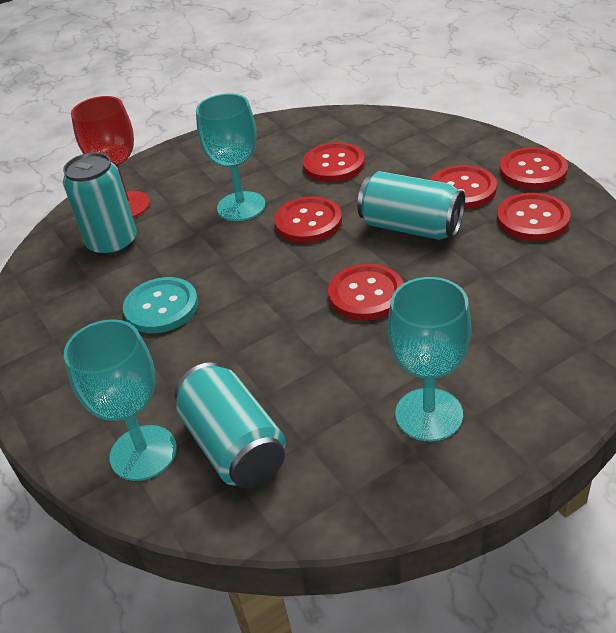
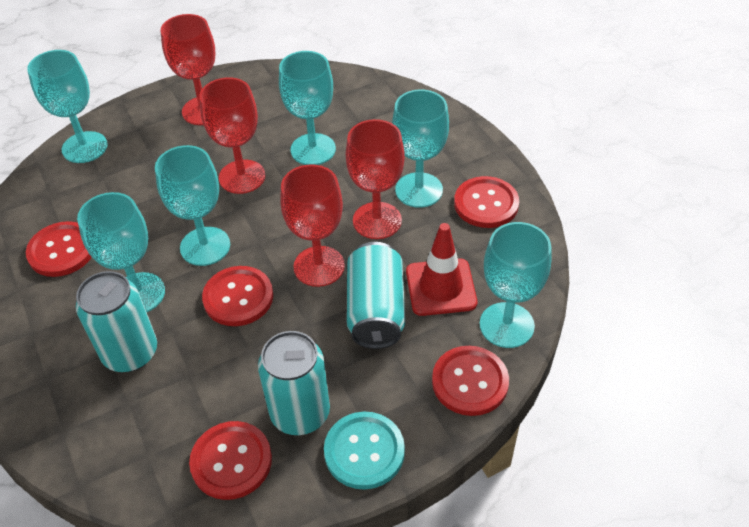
red button: 6 -> 5
red goblet: 1 -> 4
red traffic cone: 0 -> 1
turquoise goblet: 3 -> 6

